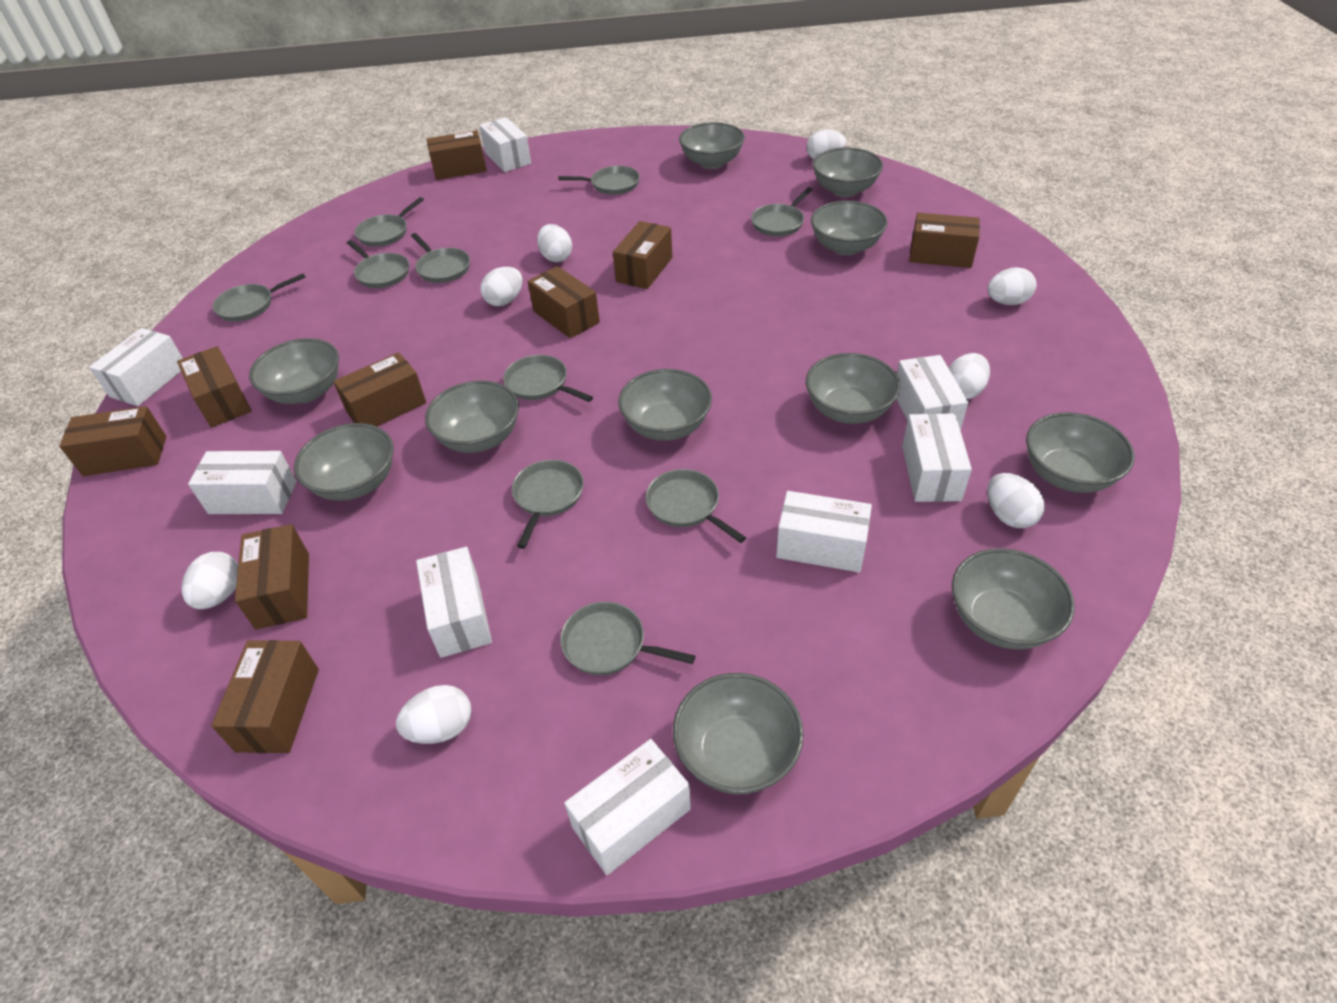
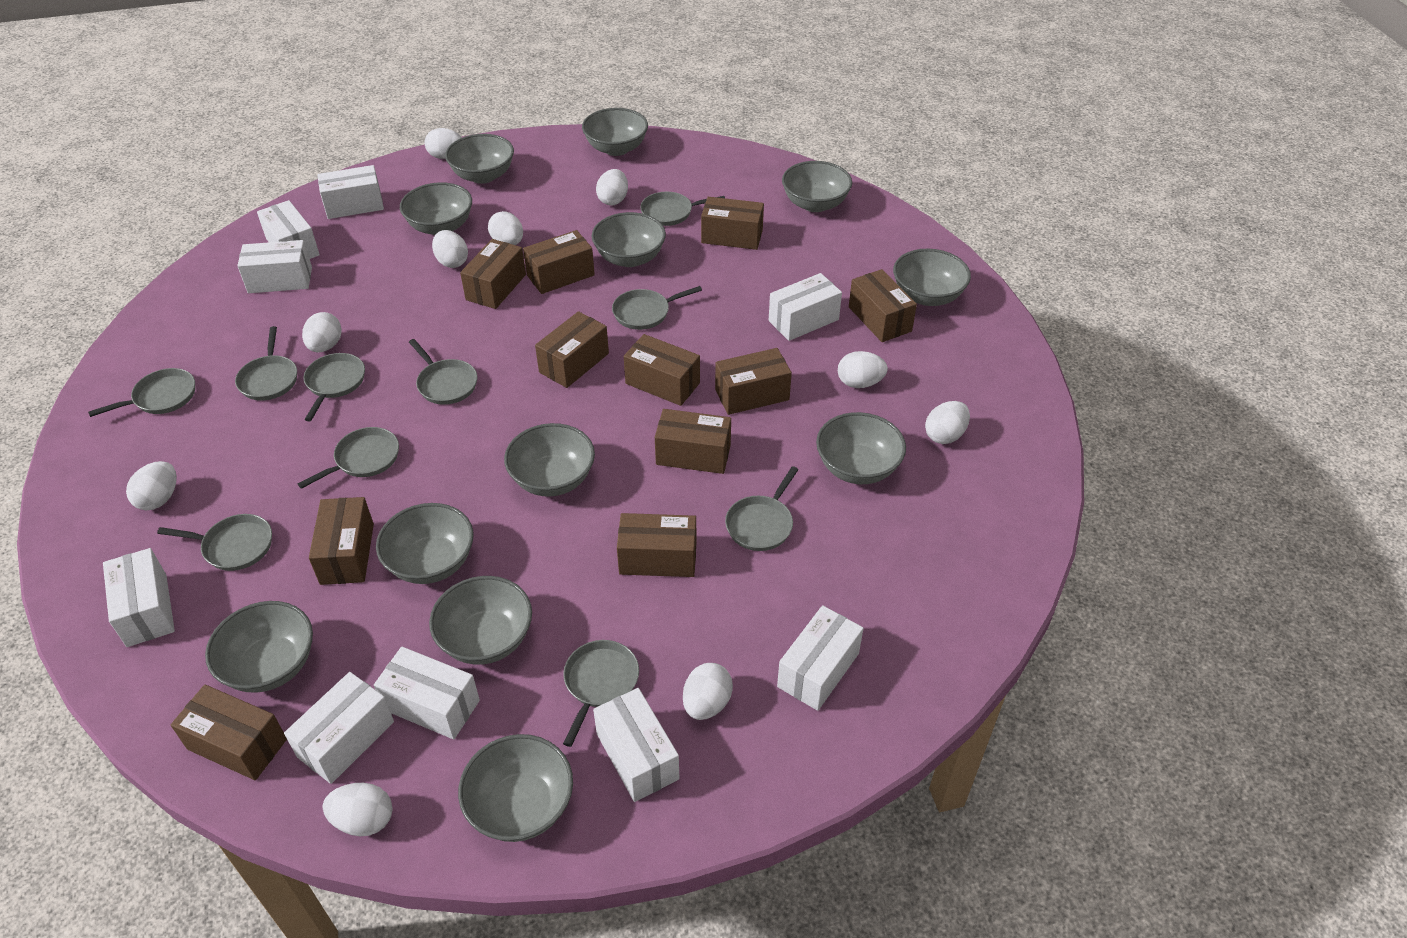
brown box: 9 -> 11
grey bowl: 11 -> 12
white box: 8 -> 9
white egg: 8 -> 10

